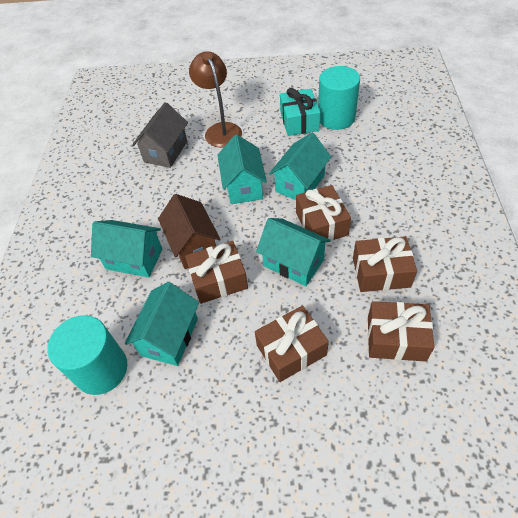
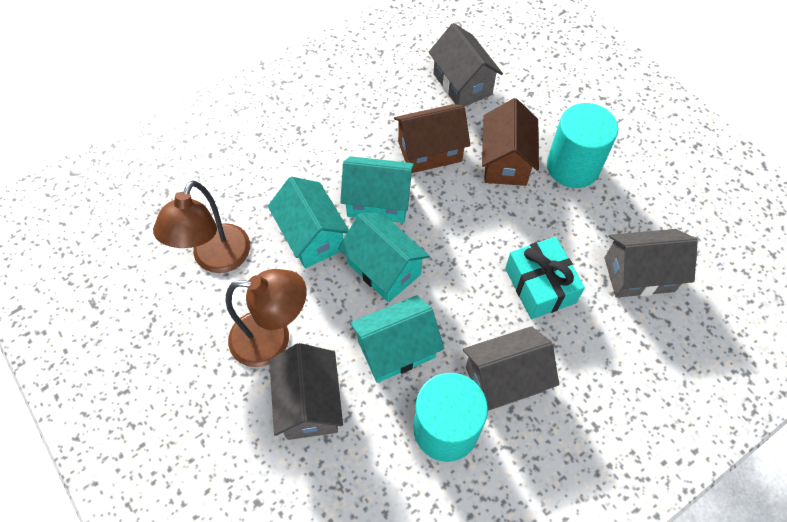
brown gift: 5 -> 0
brown house: 1 -> 2
brown lamp: 1 -> 2
grey house: 1 -> 4
turquoise house: 5 -> 4

